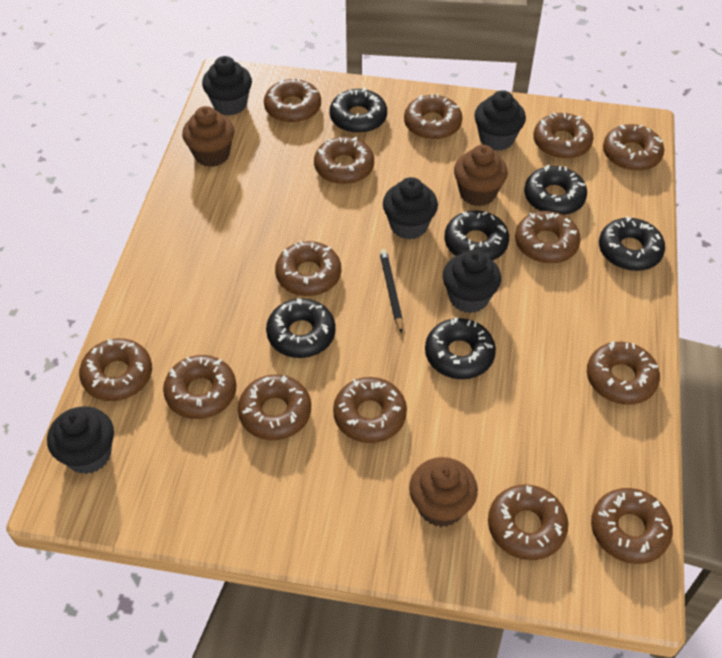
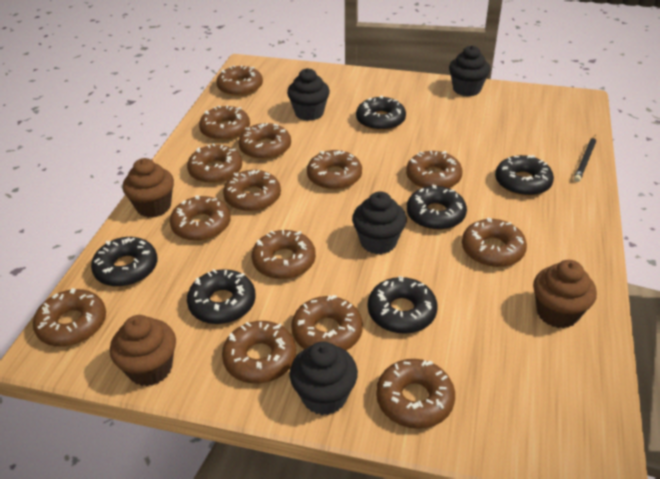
black cupcake: 5 -> 4

